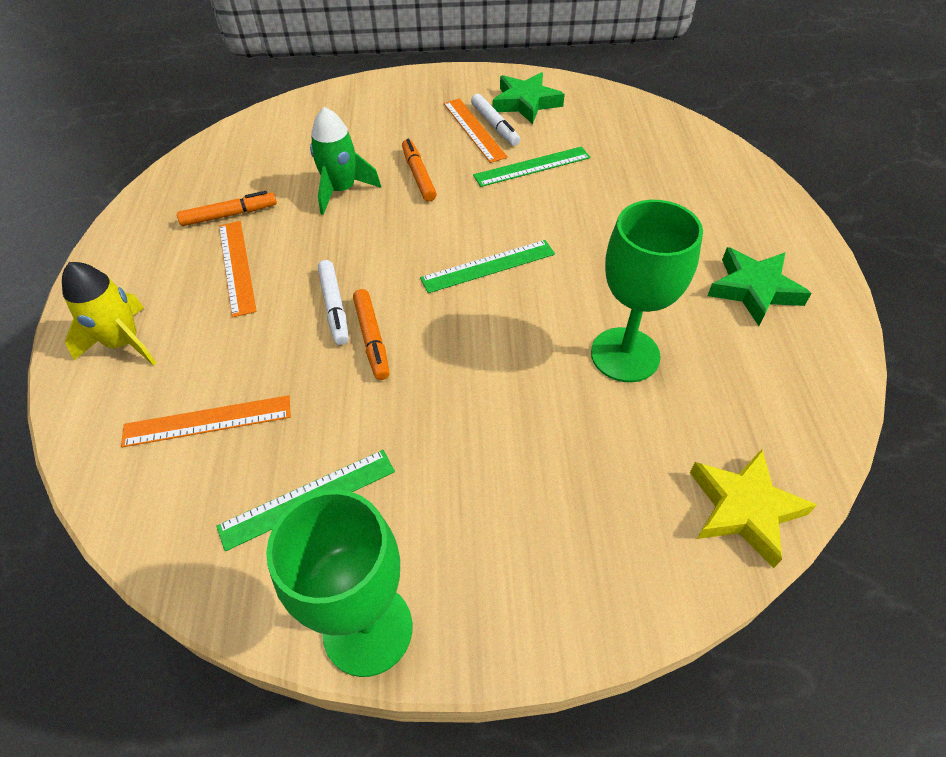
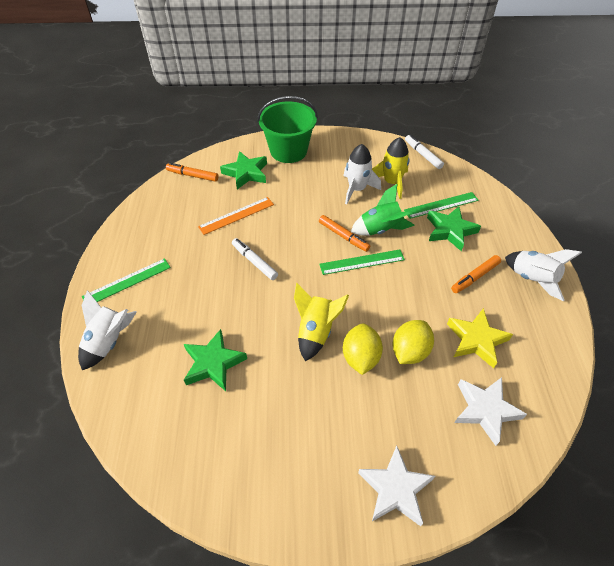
green bucket: 0 -> 1
green goblet: 2 -> 0
green star: 2 -> 3
orange ruler: 3 -> 1
white rocket: 0 -> 3
white star: 0 -> 2
yellow lemon: 0 -> 2
yellow rocket: 1 -> 2

